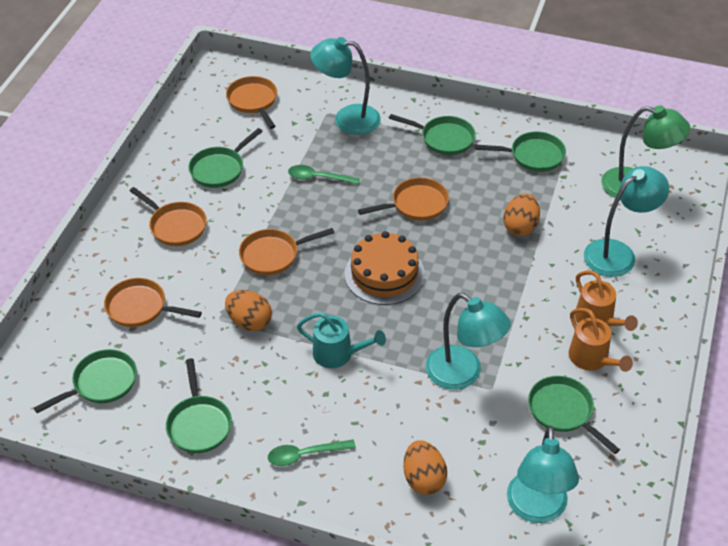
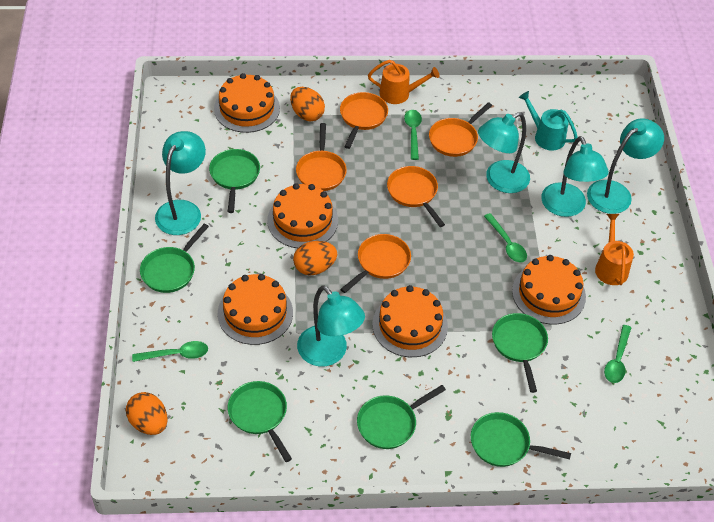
green lamp: 1 -> 0
green spoon: 2 -> 4
orange cake: 1 -> 5
turquoise lamp: 4 -> 5

